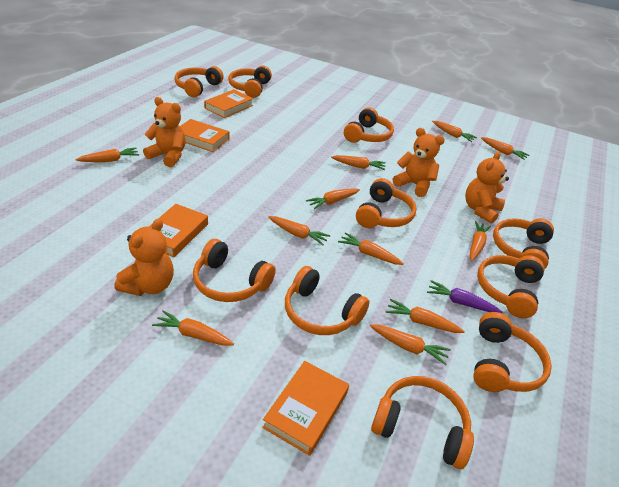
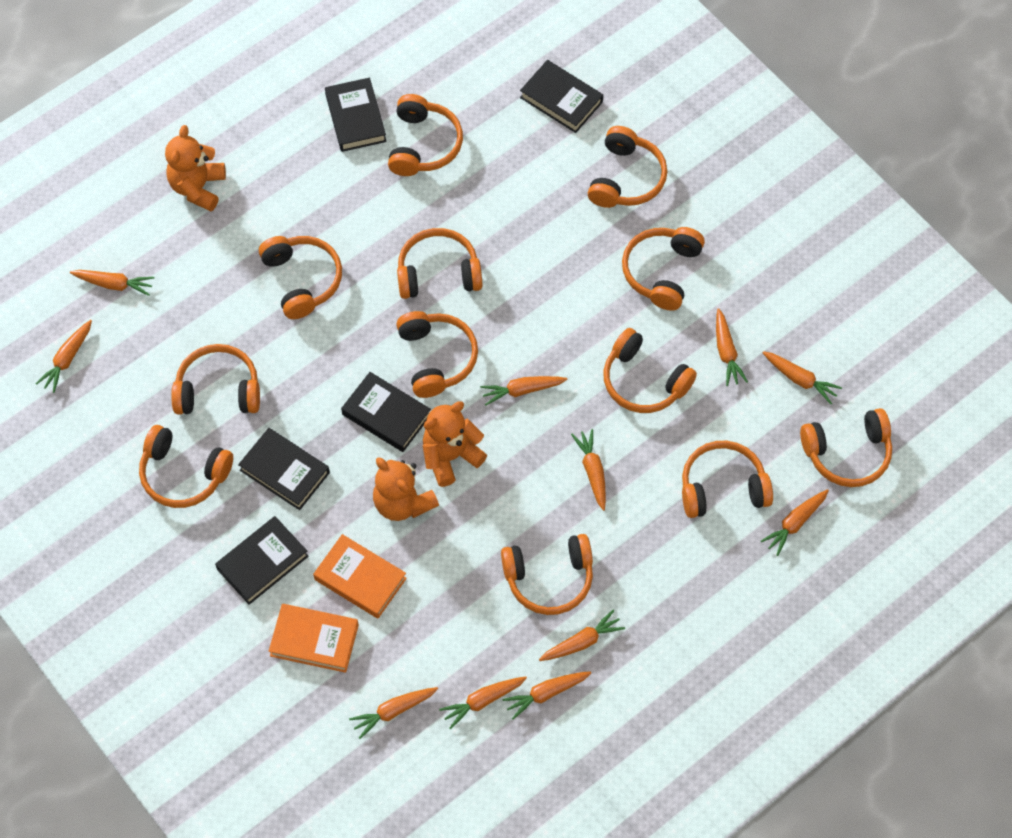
black book: 0 -> 5
orange book: 4 -> 2
orange headphones: 10 -> 12
orange teddy bear: 4 -> 3
purple carrot: 1 -> 0

